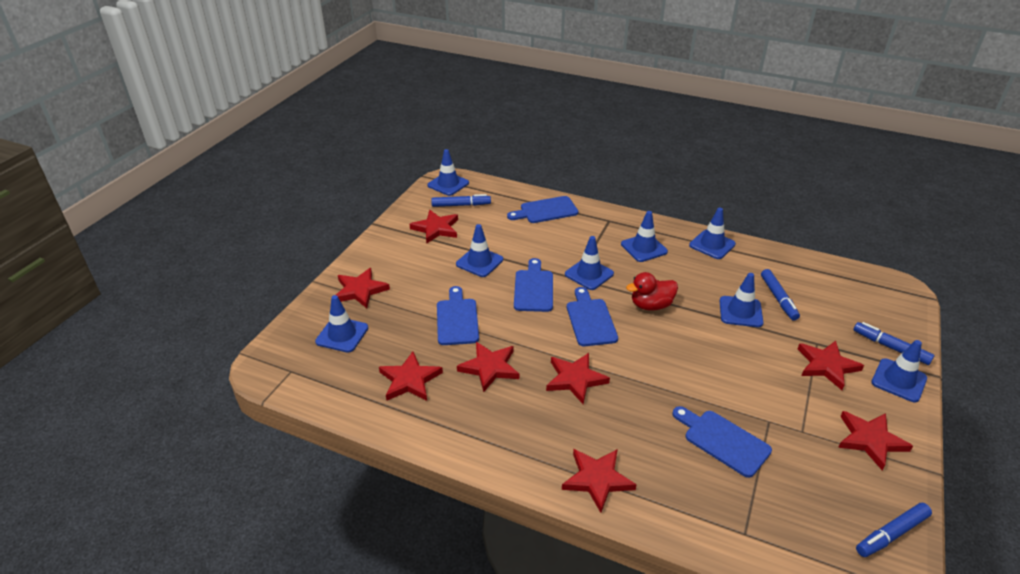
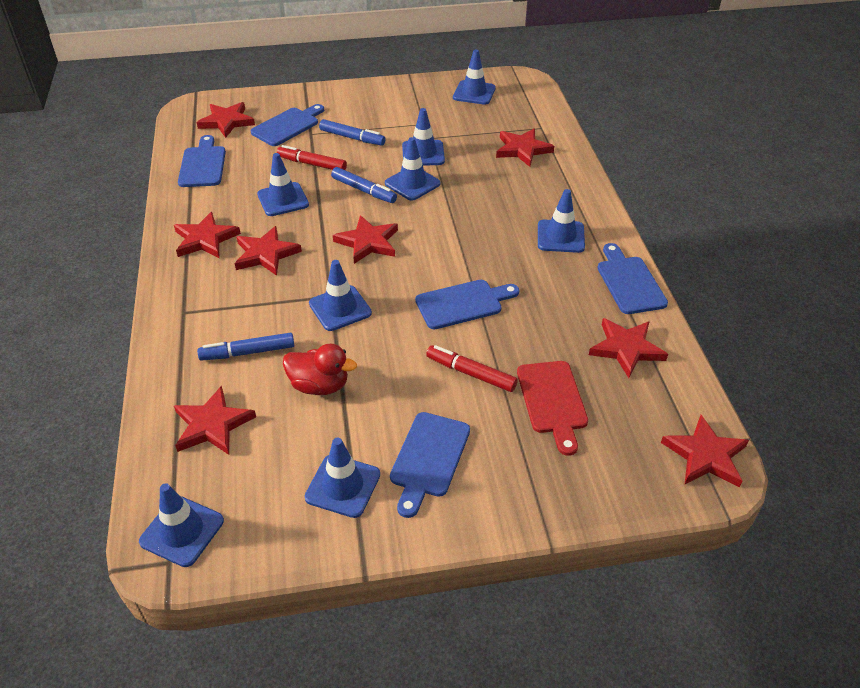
blue marker: 4 -> 3
red cutting board: 0 -> 1
red marker: 0 -> 2

